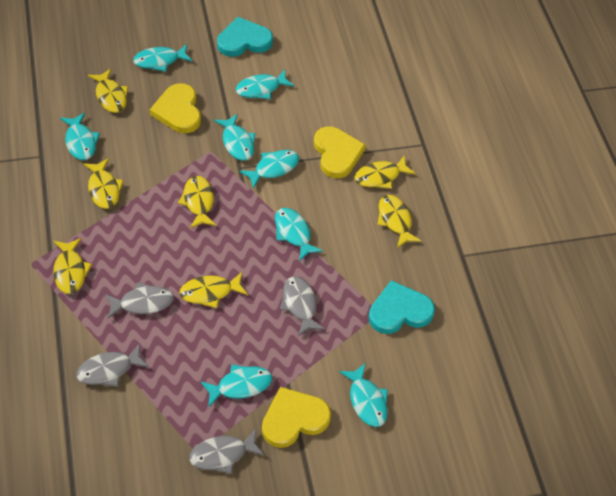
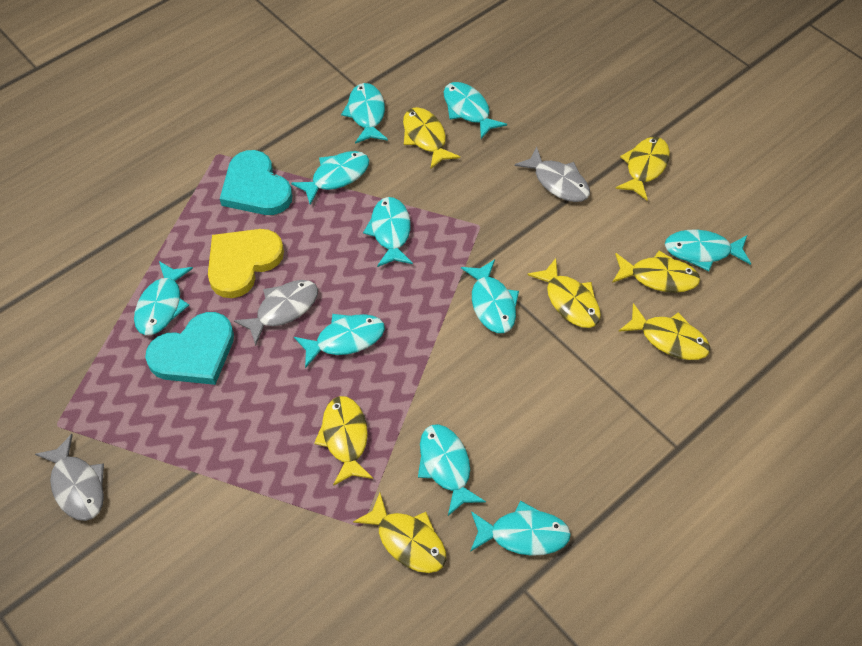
grey fish: 4 -> 3
turquoise fish: 8 -> 10
yellow heart: 3 -> 1

